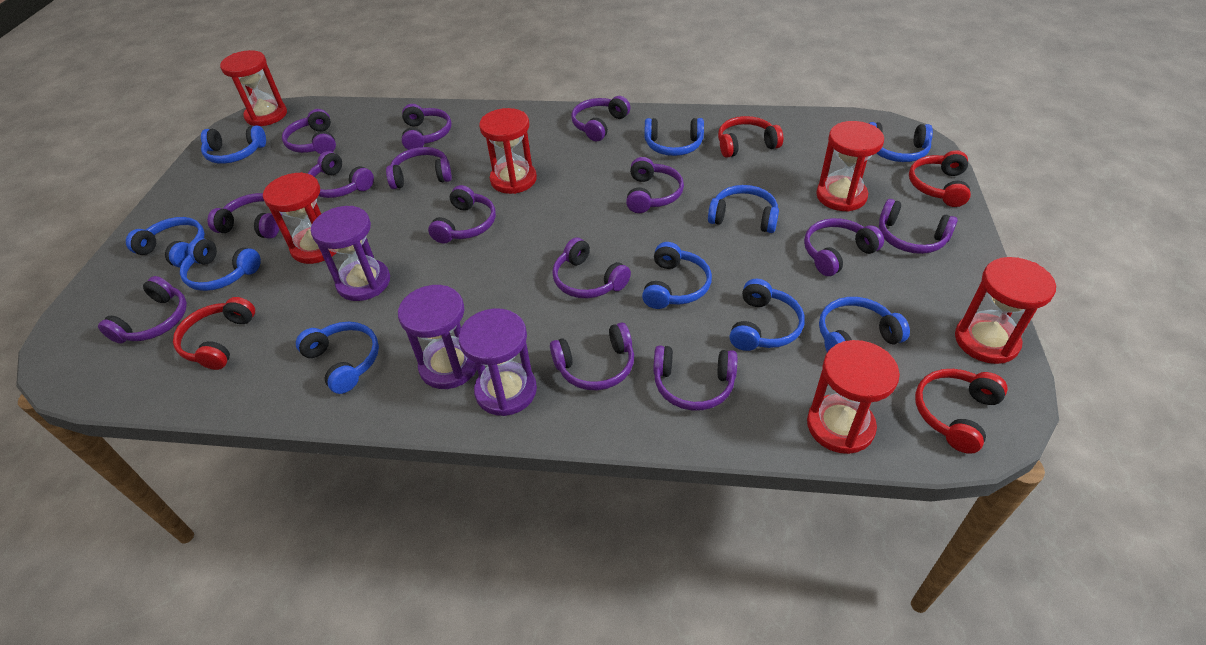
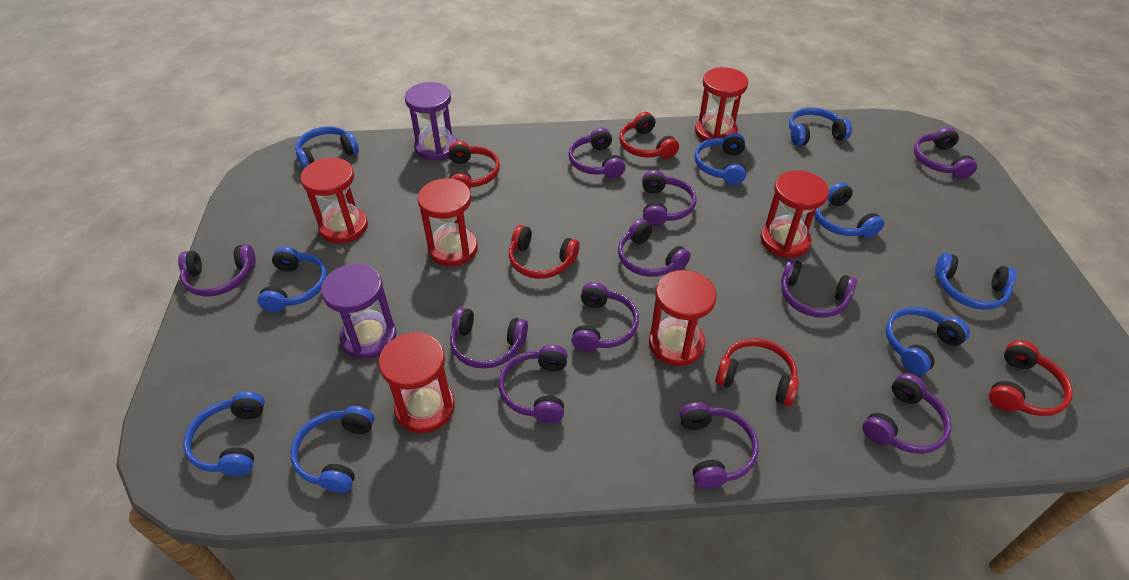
blue headphones: 10 -> 9
purple headphones: 14 -> 11
purple hourglass: 3 -> 2
red headphones: 4 -> 5

